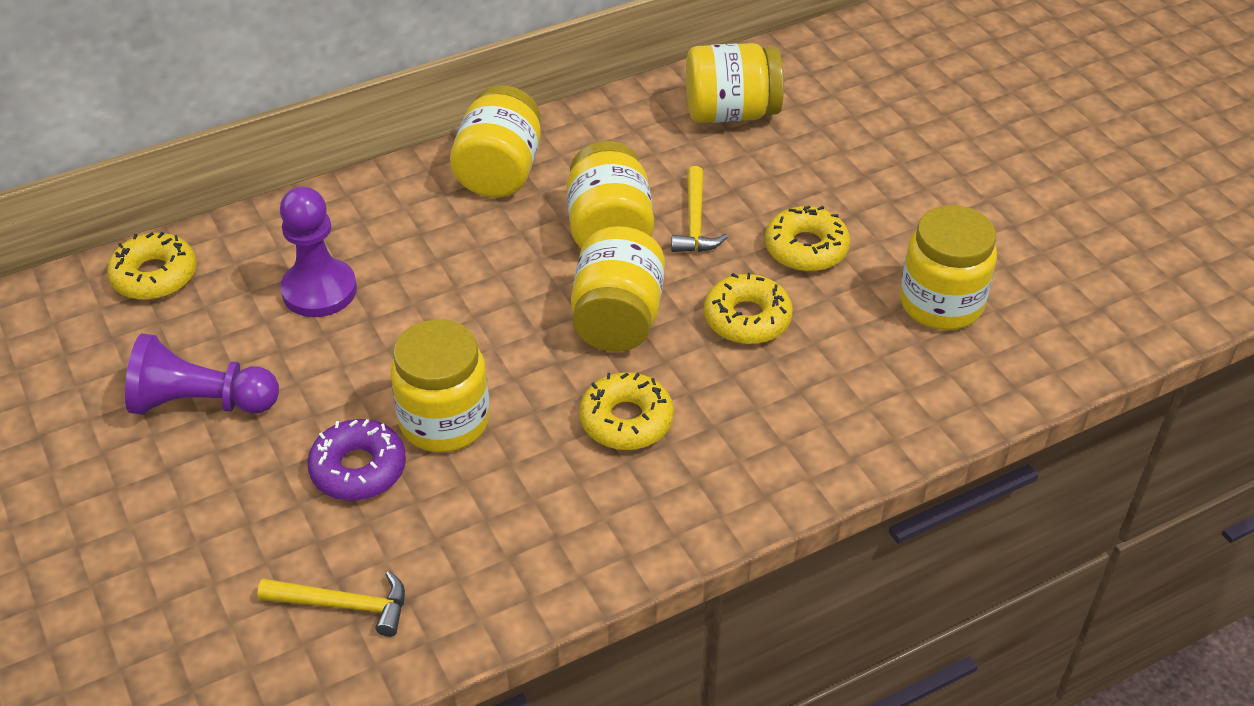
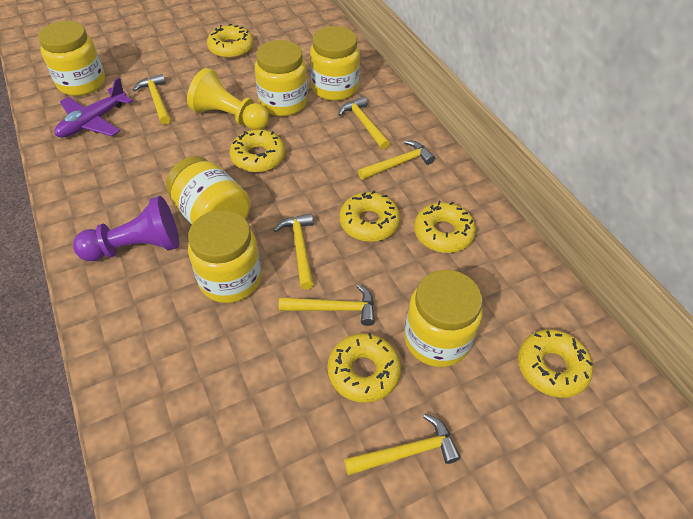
purple donut: 1 -> 0
purple pawn: 2 -> 1
purple plane: 0 -> 1
yellow donut: 4 -> 6
yellow hammer: 2 -> 6
yellow pawn: 0 -> 1

